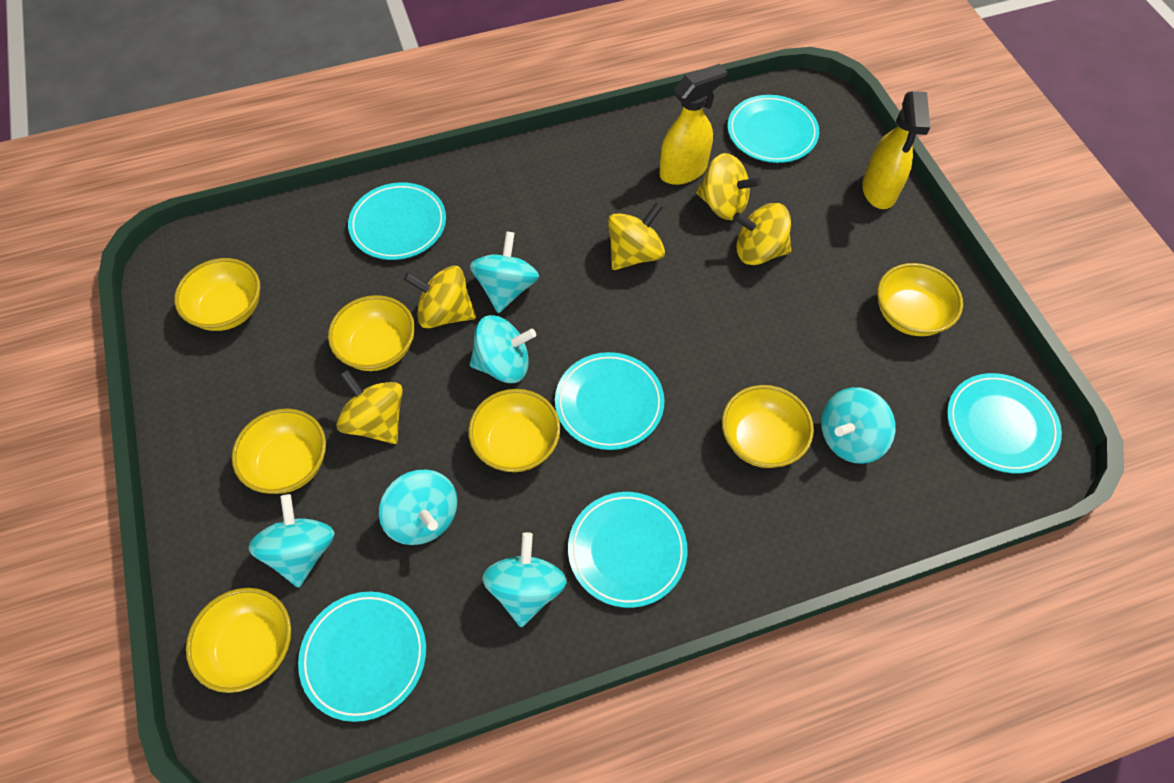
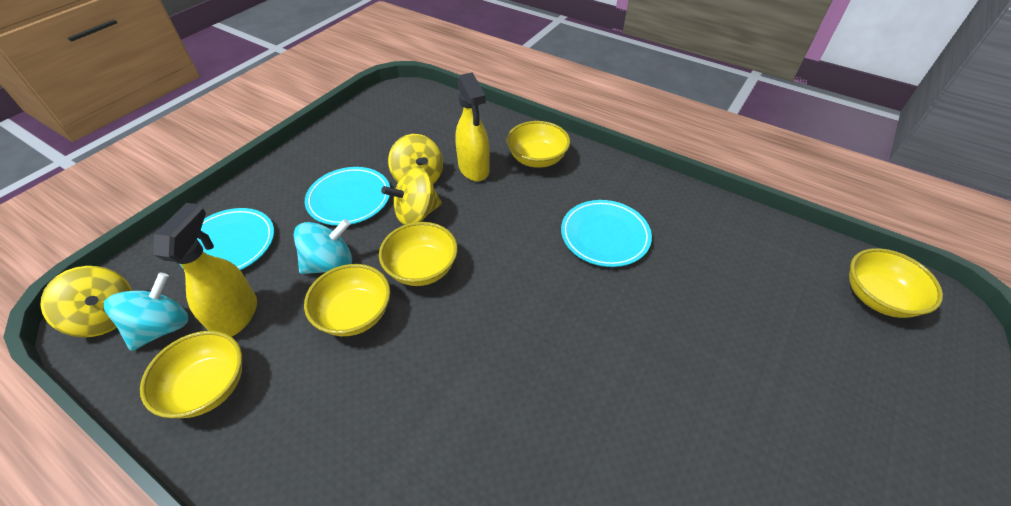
turquoise plate: 6 -> 3
turquoise spinning top: 6 -> 2
yellow bowl: 7 -> 5
yellow spinning top: 5 -> 3

